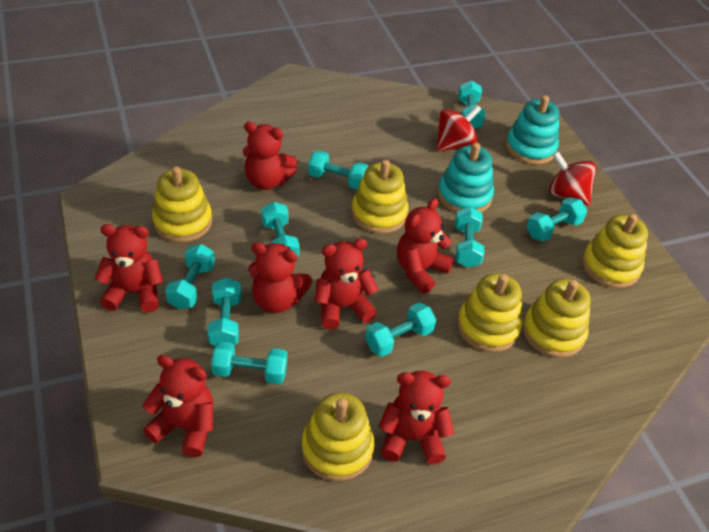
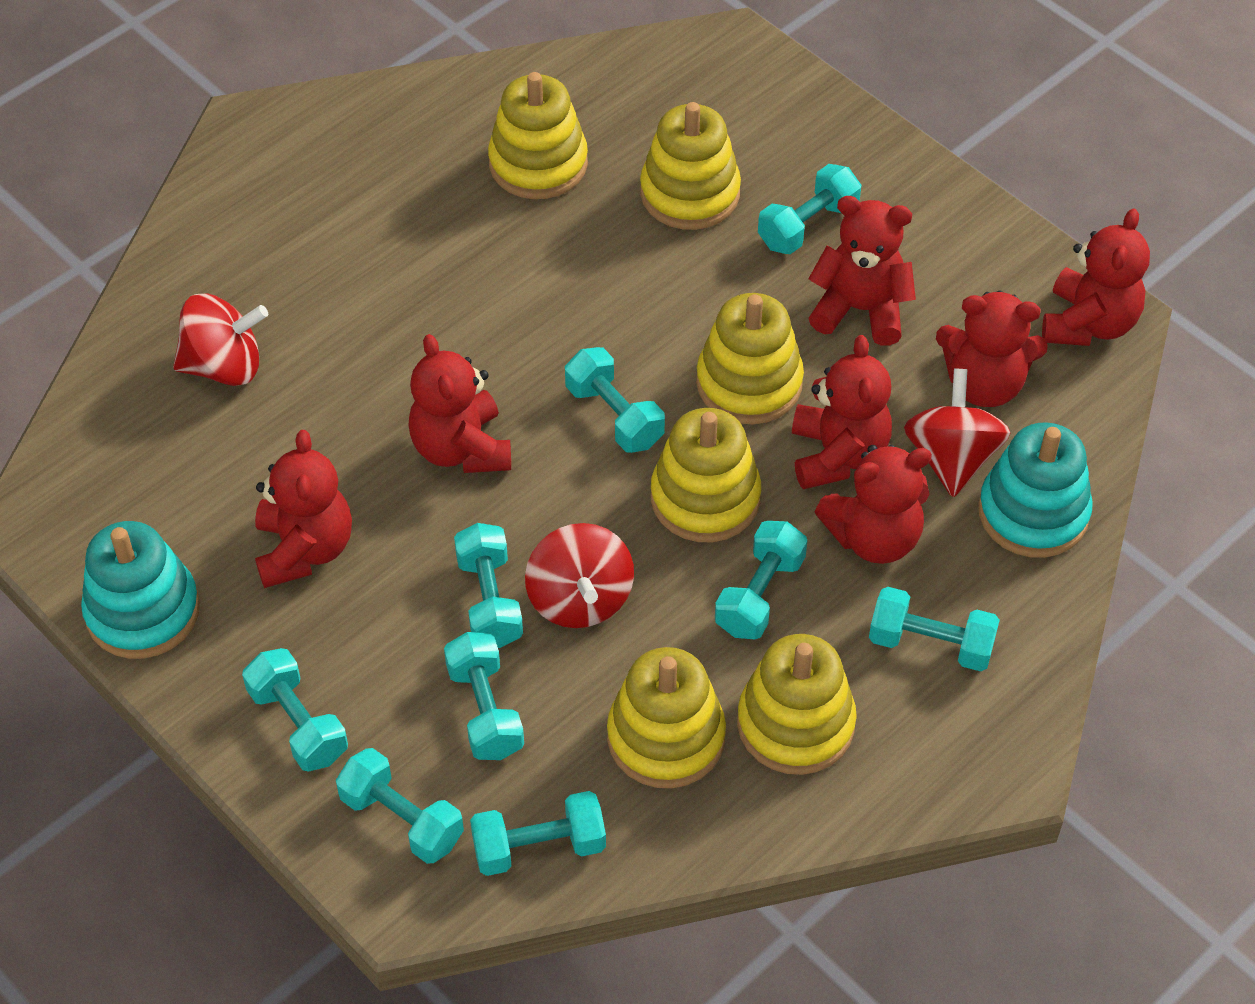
red spinning top: 2 -> 3

